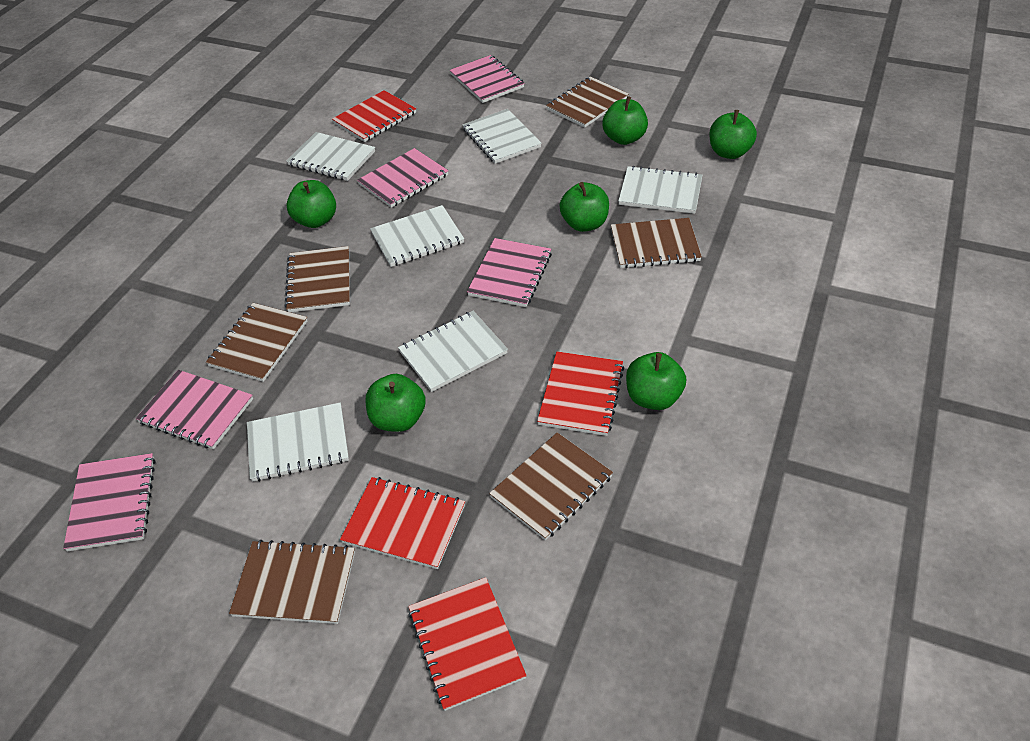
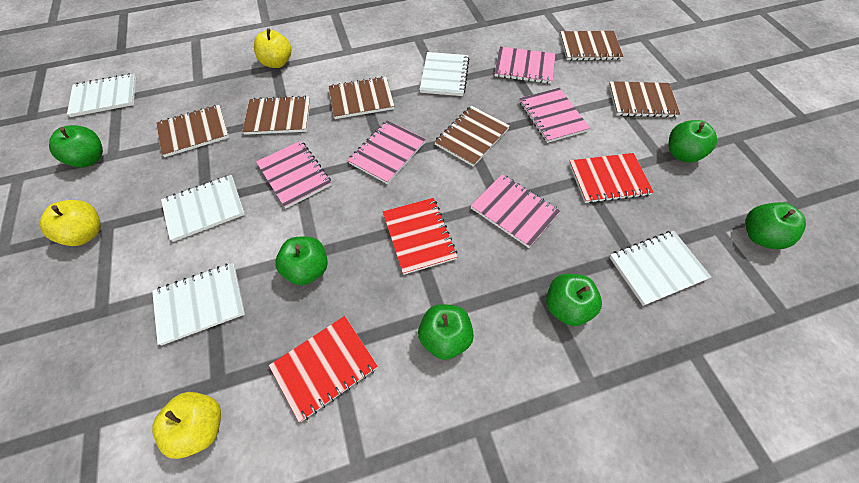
red notebook: 4 -> 3
white notebook: 6 -> 5
yellow apple: 0 -> 3

